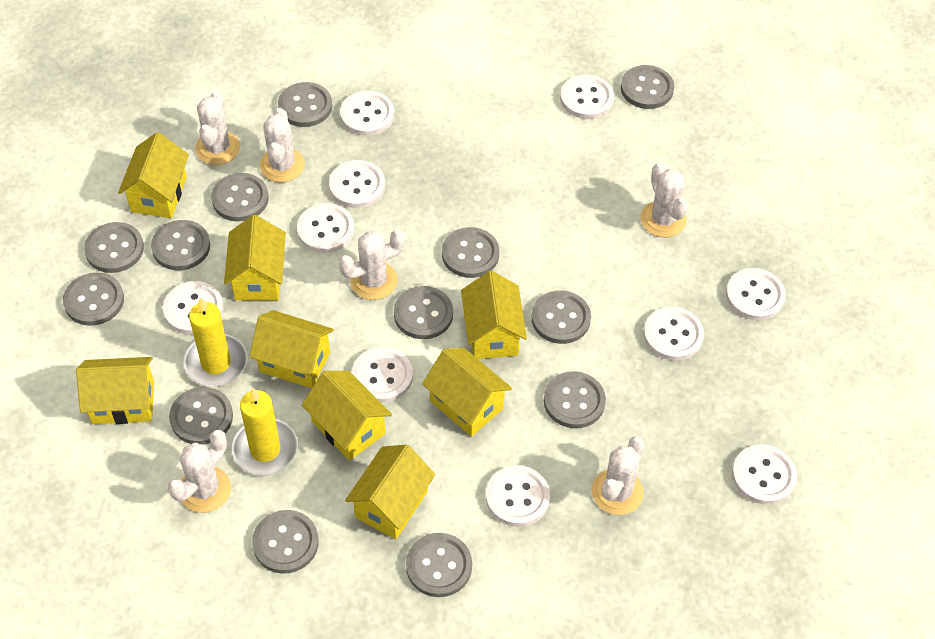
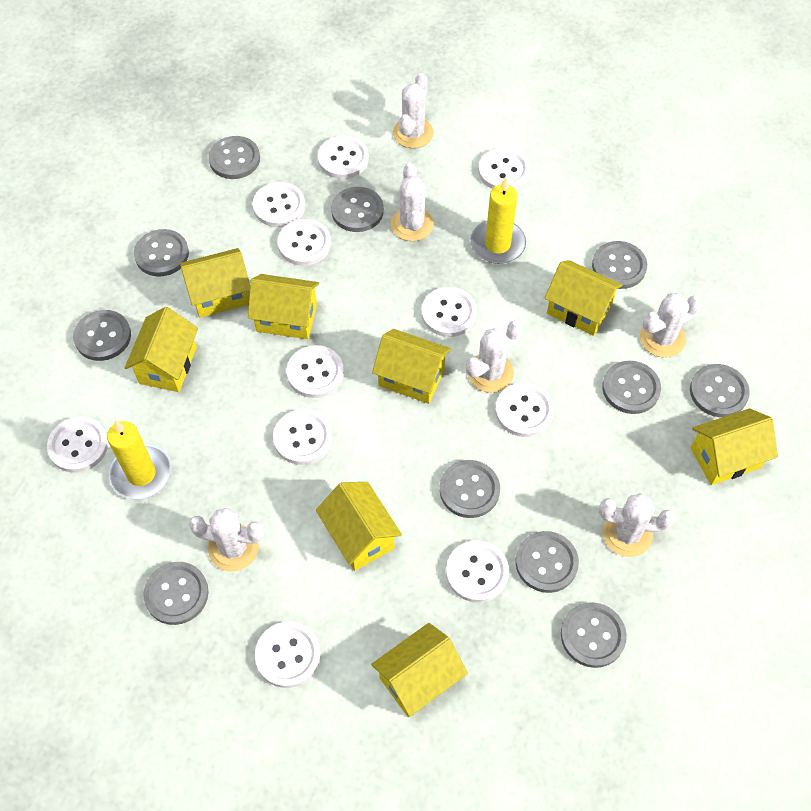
grey button: 13 -> 11
white button: 10 -> 11

